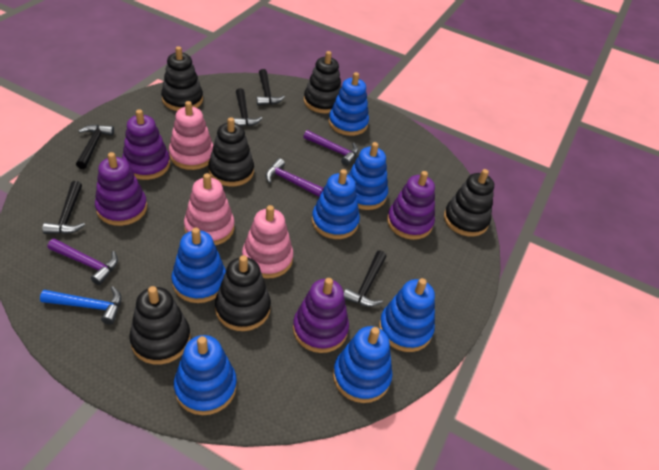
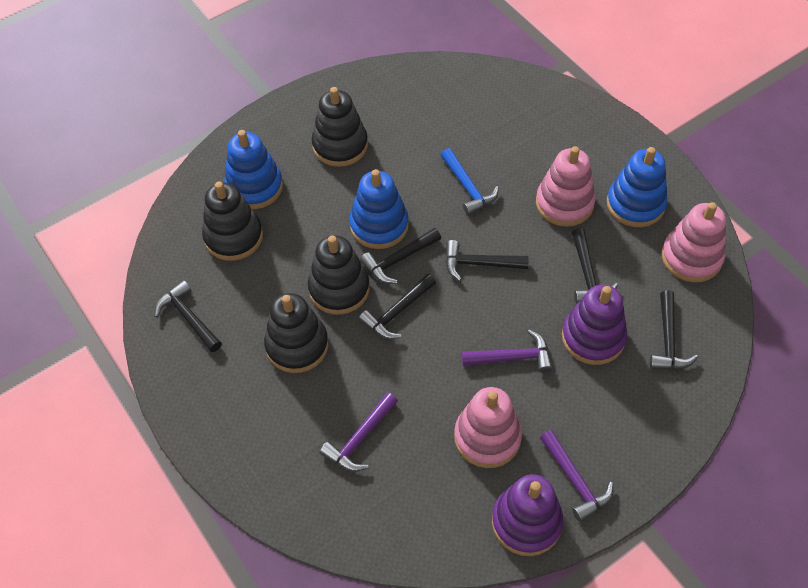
black hammer: 5 -> 6
black stacking toy: 6 -> 4
blue stacking toy: 7 -> 3
purple stacking toy: 4 -> 2

